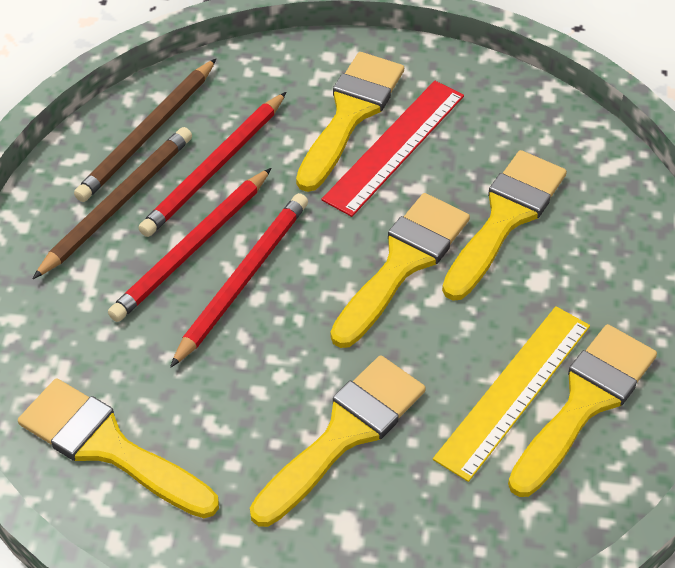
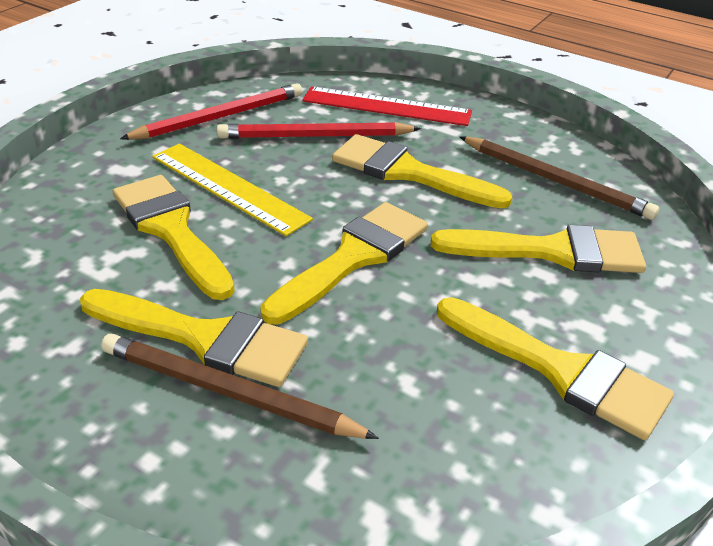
red pencil: 3 -> 2

